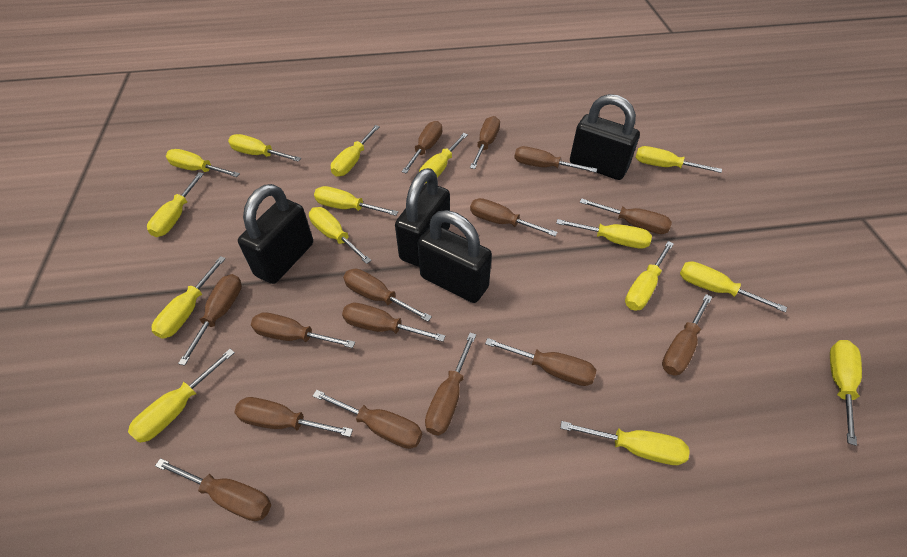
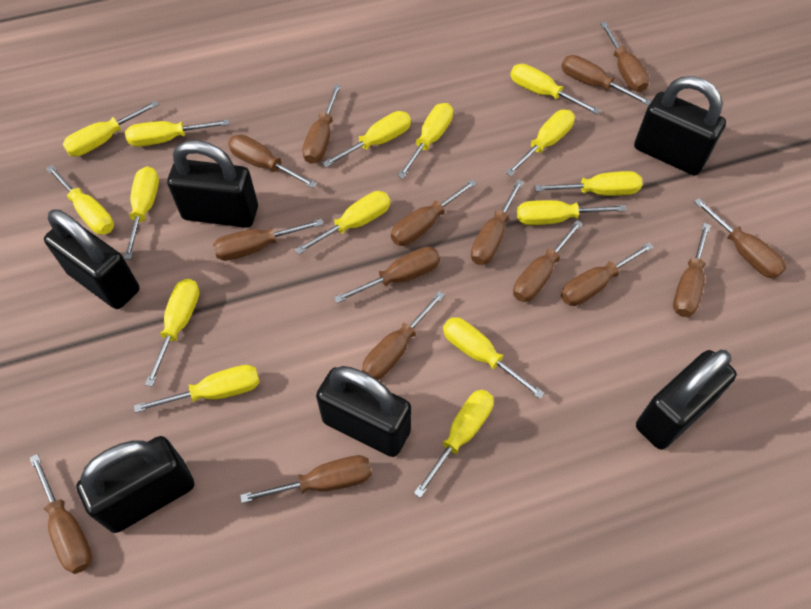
black padlock: 4 -> 6

